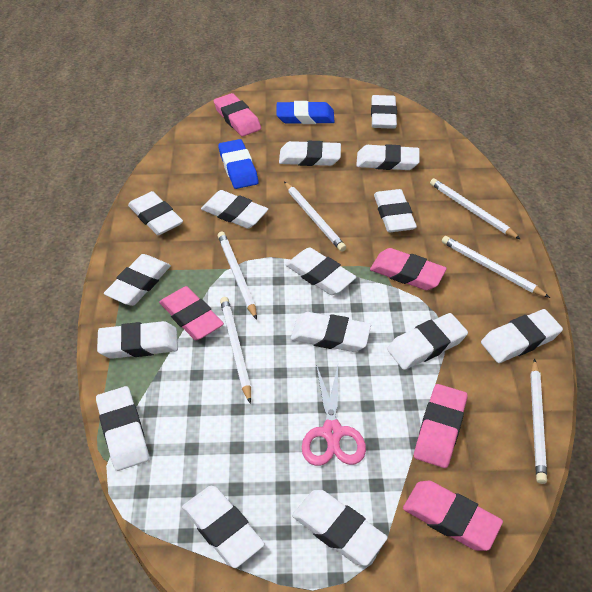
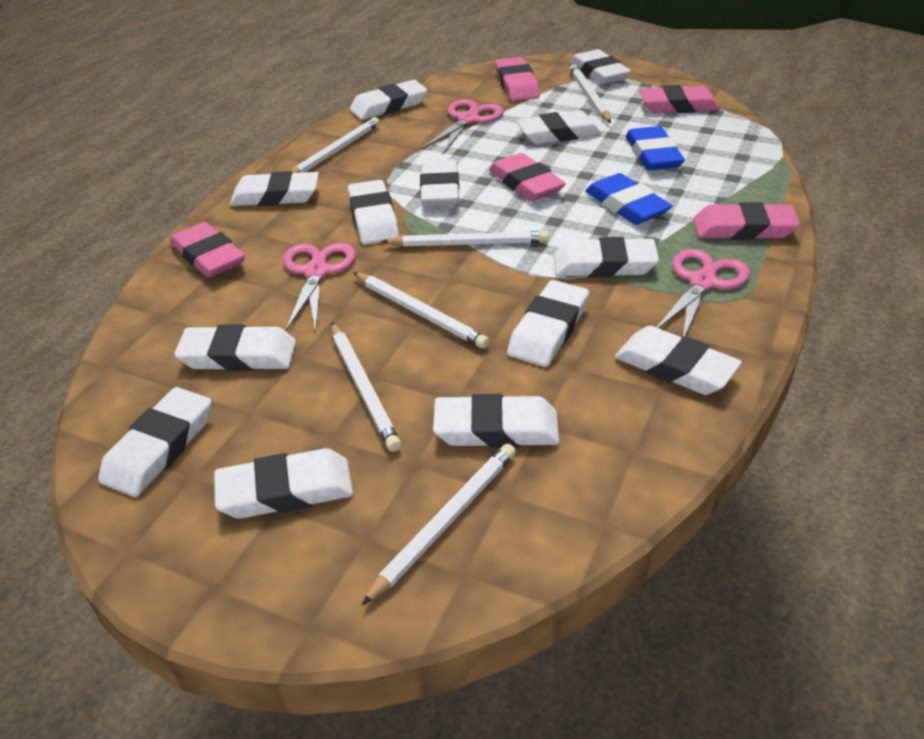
pink scissors: 1 -> 3
white eraser: 15 -> 13

